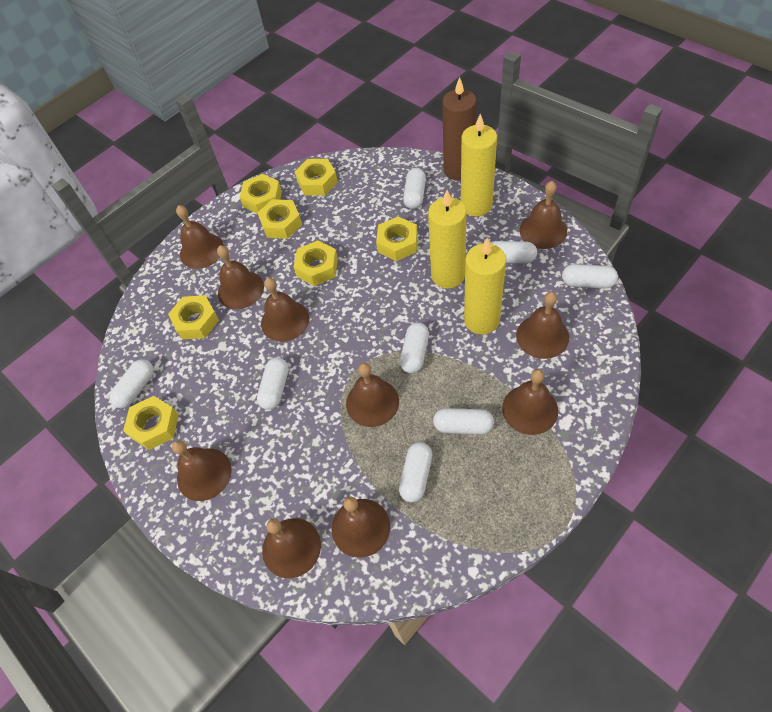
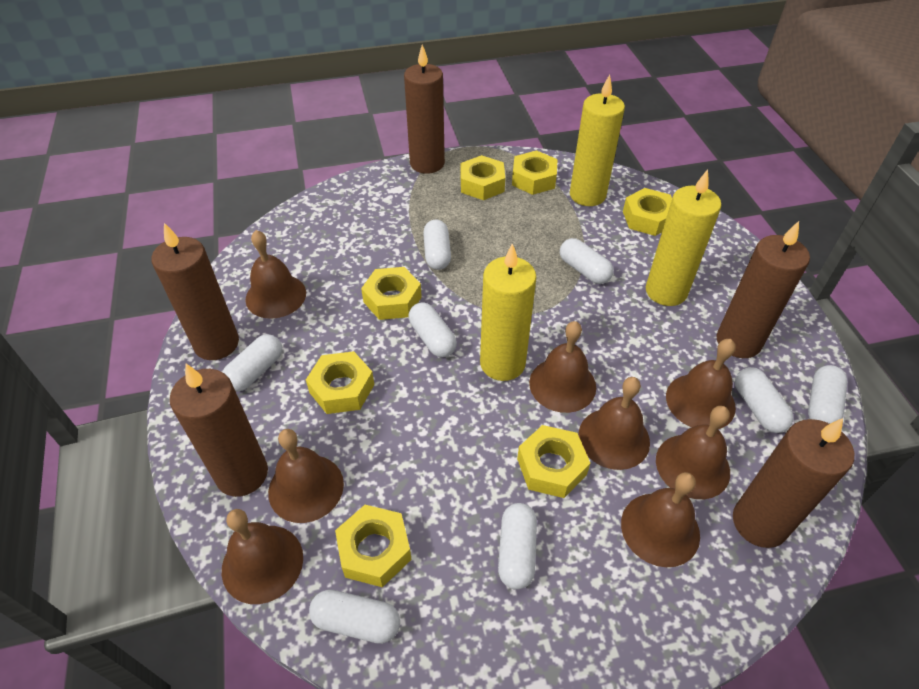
brown bell: 10 -> 8
brown candle: 1 -> 5

